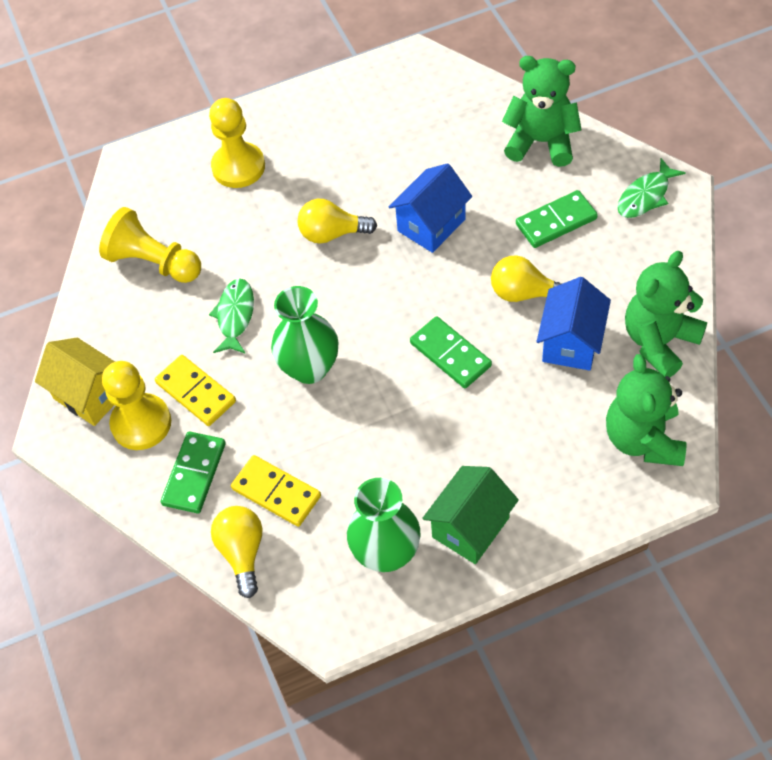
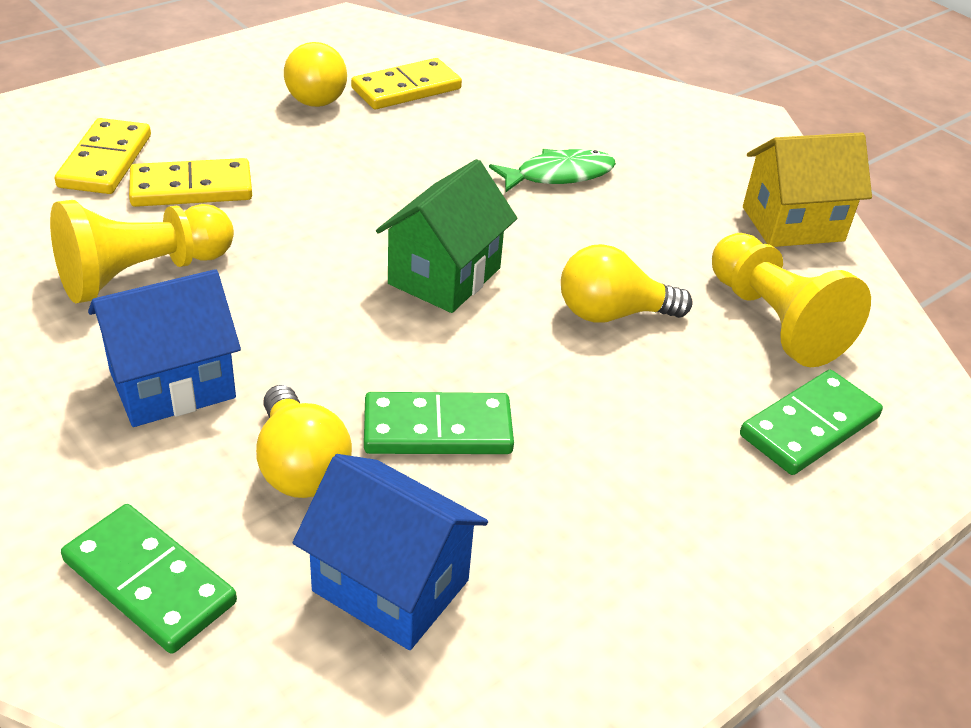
green fish: 2 -> 1
green teddy bear: 3 -> 0
green vase: 2 -> 0
yellow domino: 2 -> 3
yellow pawn: 3 -> 2

